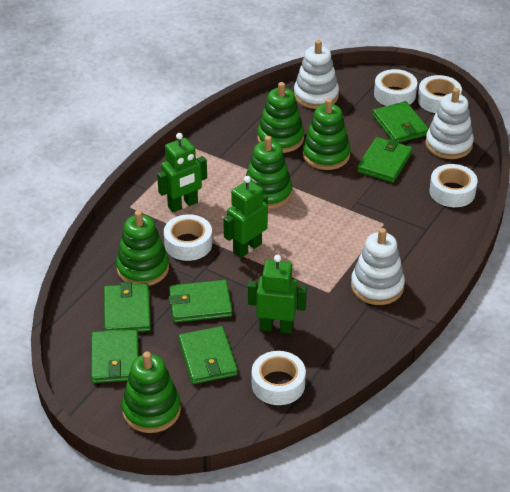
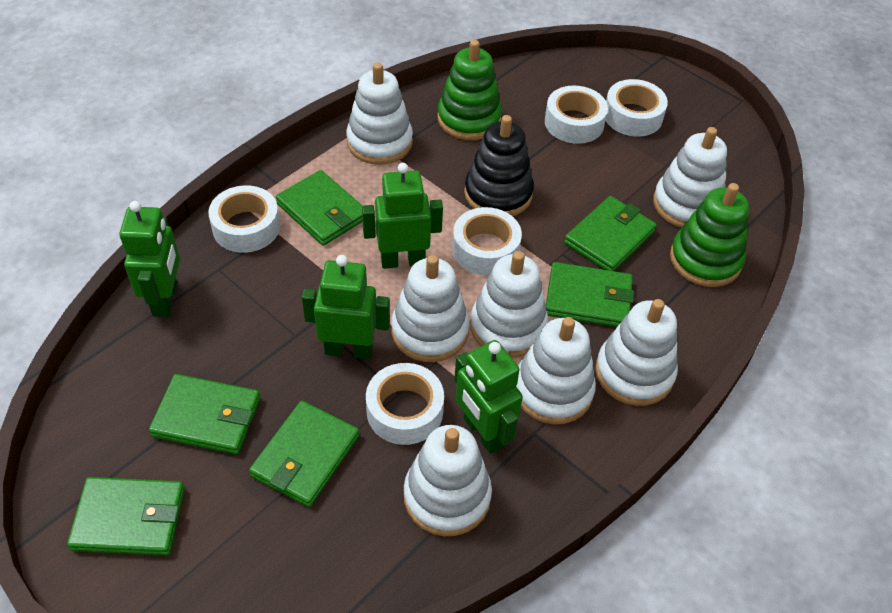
black stacking toy: 0 -> 1
green robot: 3 -> 4
green stacking toy: 5 -> 2
white stacking toy: 3 -> 7

